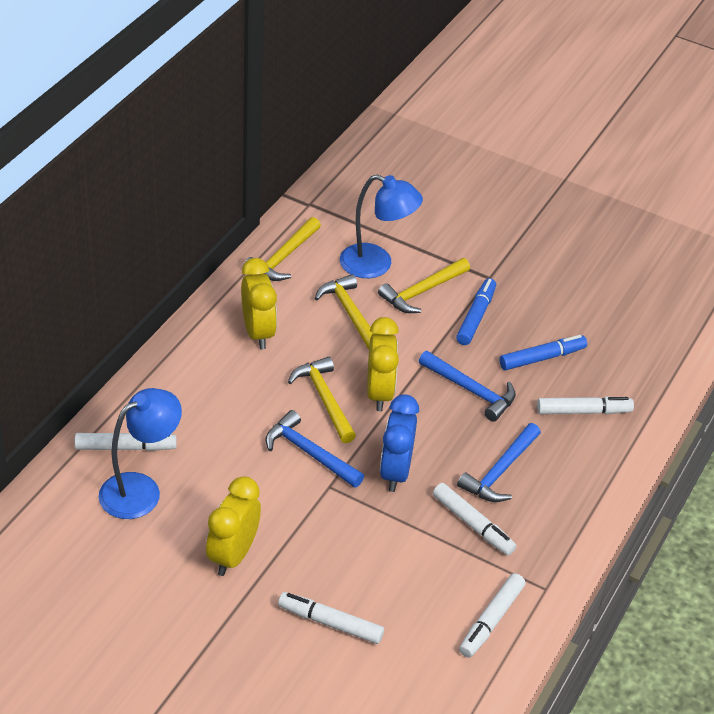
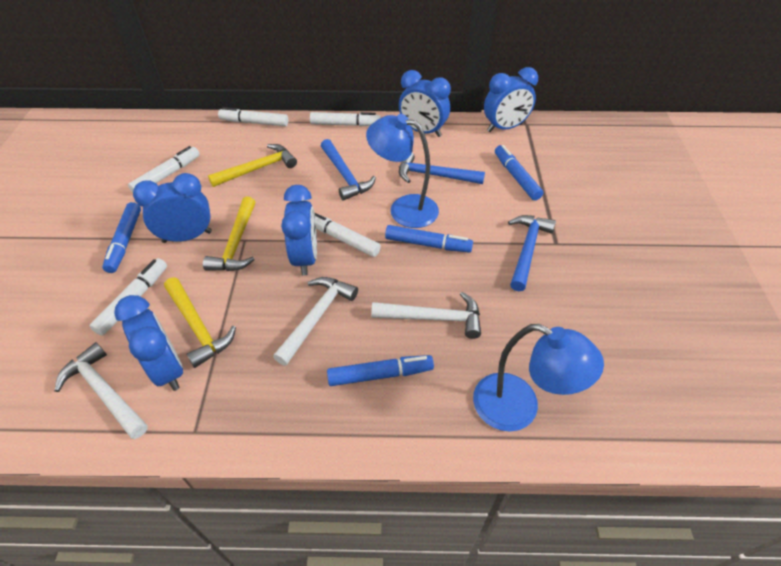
blue clock: 1 -> 5
blue marker: 2 -> 4
white hammer: 0 -> 3
yellow clock: 3 -> 0
yellow hammer: 4 -> 3

